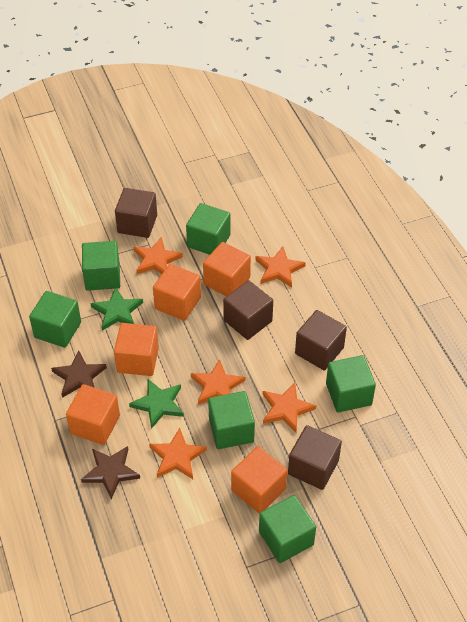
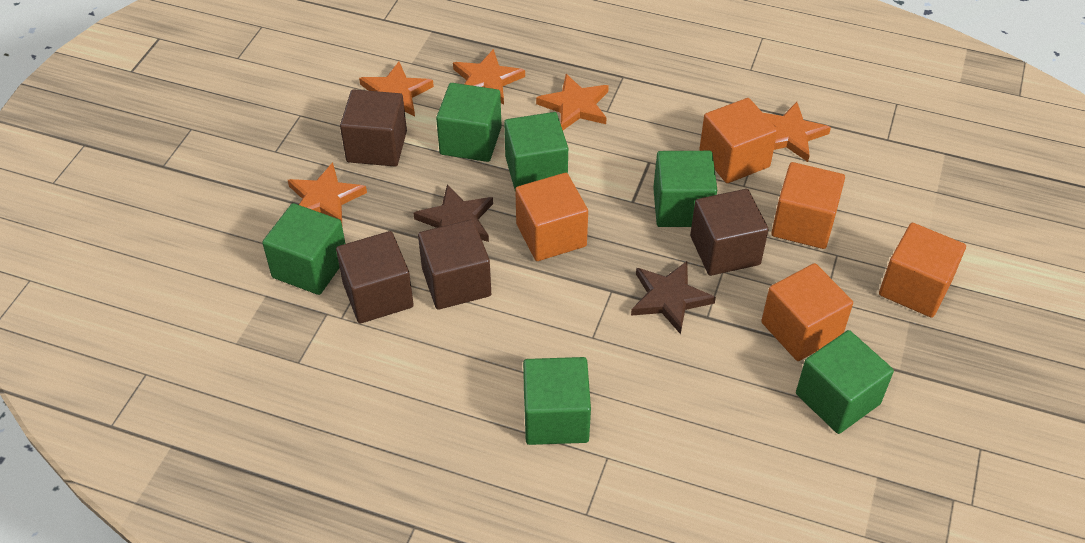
green star: 2 -> 0

